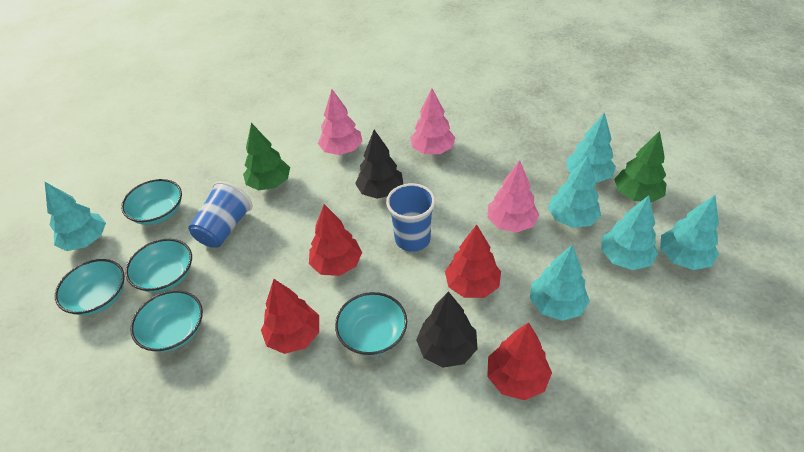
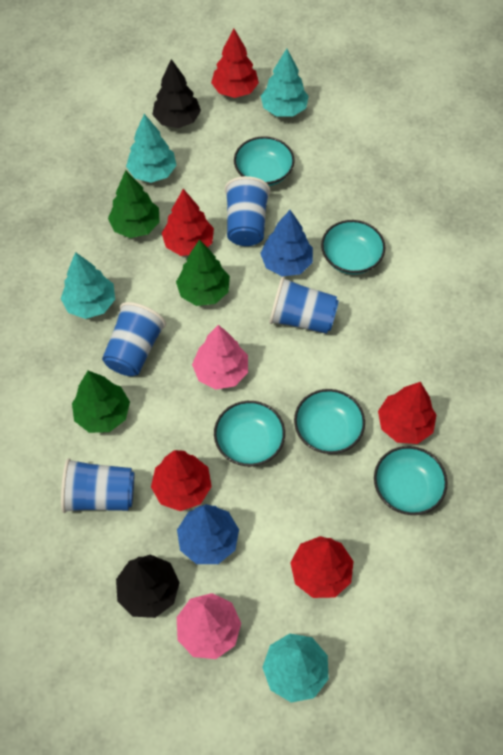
blue cup: 2 -> 4
blue tree: 0 -> 2
green tree: 2 -> 3
pink tree: 3 -> 2
red tree: 4 -> 5
turquoise tree: 6 -> 4

